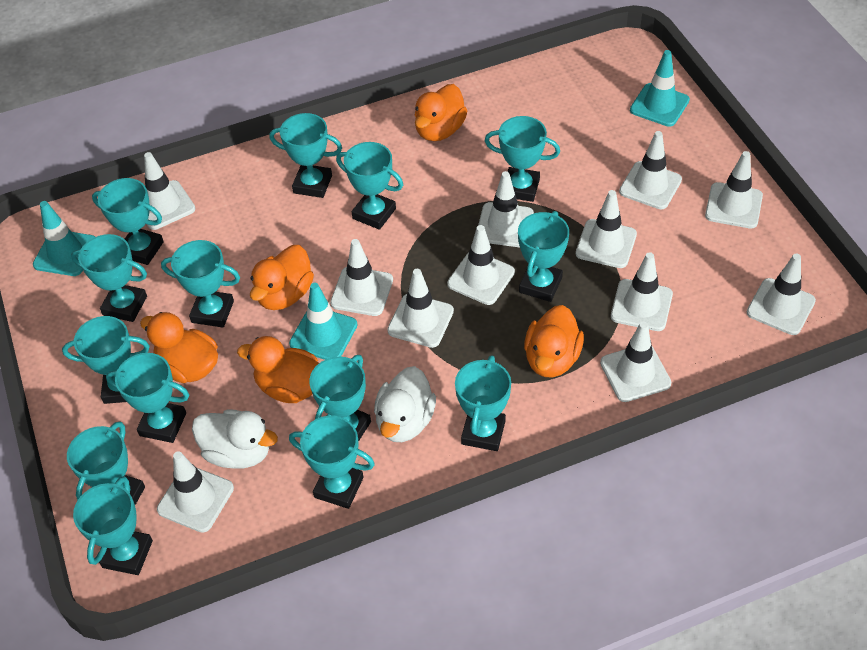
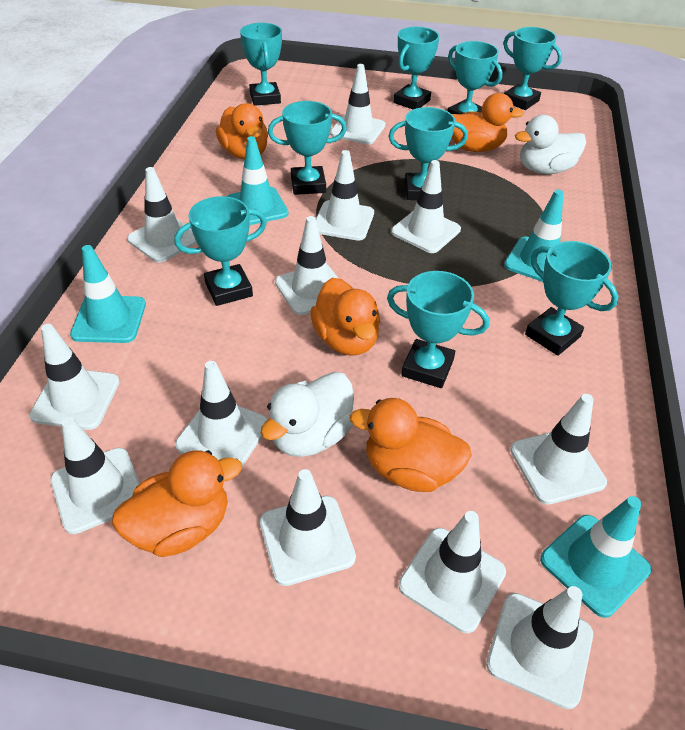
turquoise traffic cone: 3 -> 4
turquoise trophy: 14 -> 9

